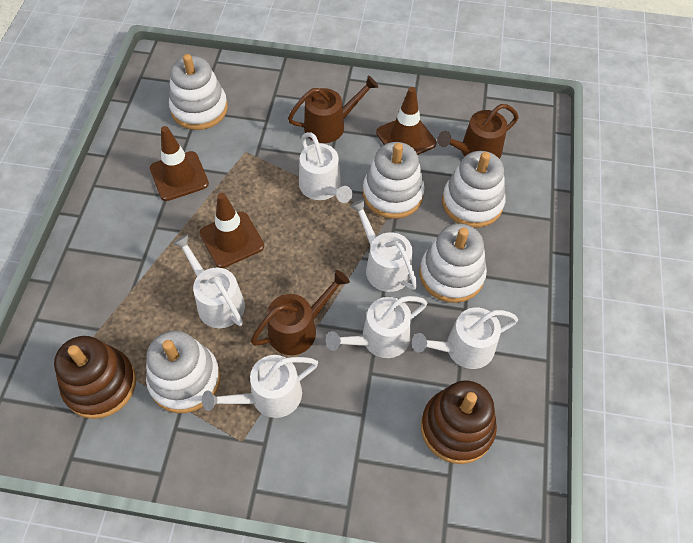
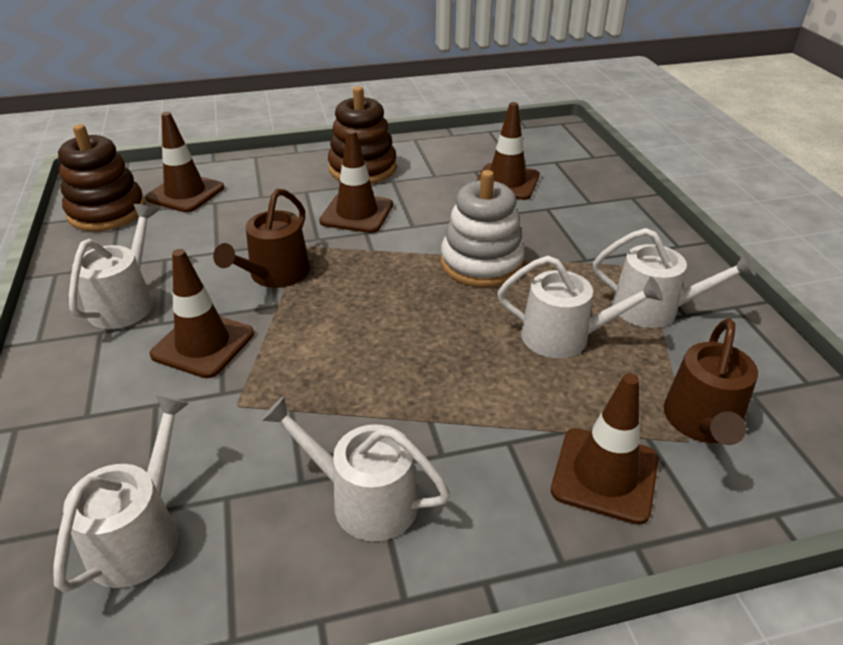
brown traffic cone: 3 -> 5
brown watering can: 3 -> 2
white stacking toy: 5 -> 1
white watering can: 6 -> 5

